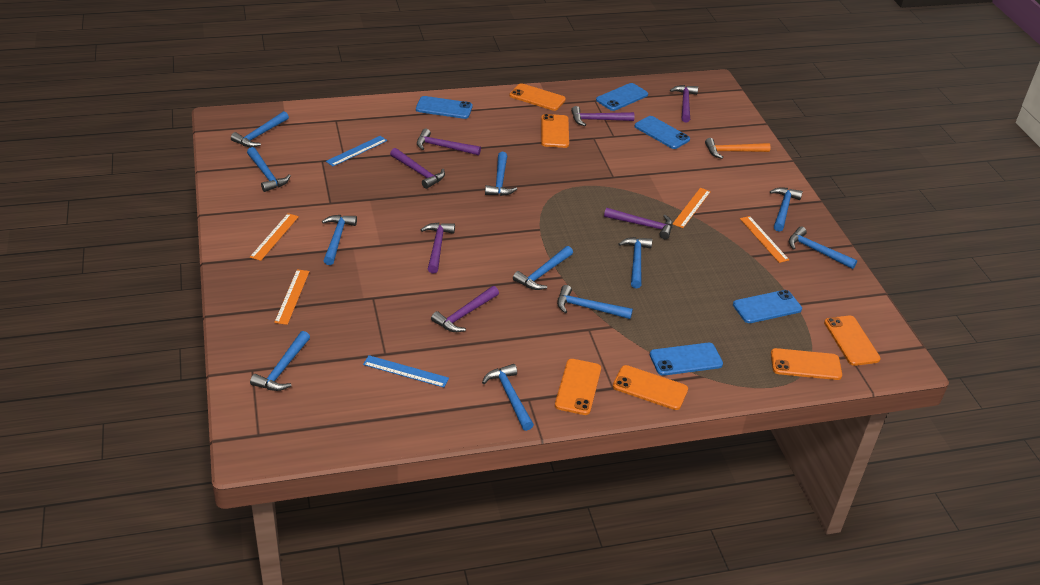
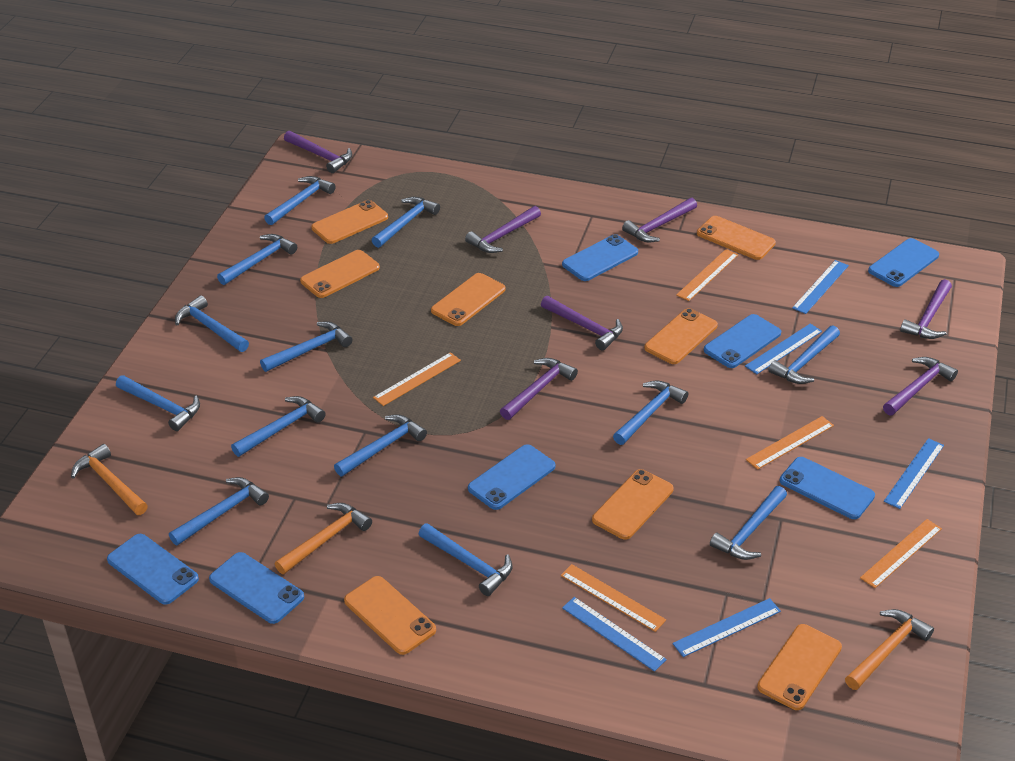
blue hammer: 11 -> 13
blue phone: 5 -> 7
blue ruler: 2 -> 5
orange hammer: 1 -> 3
orange phone: 6 -> 8
orange ruler: 4 -> 5

